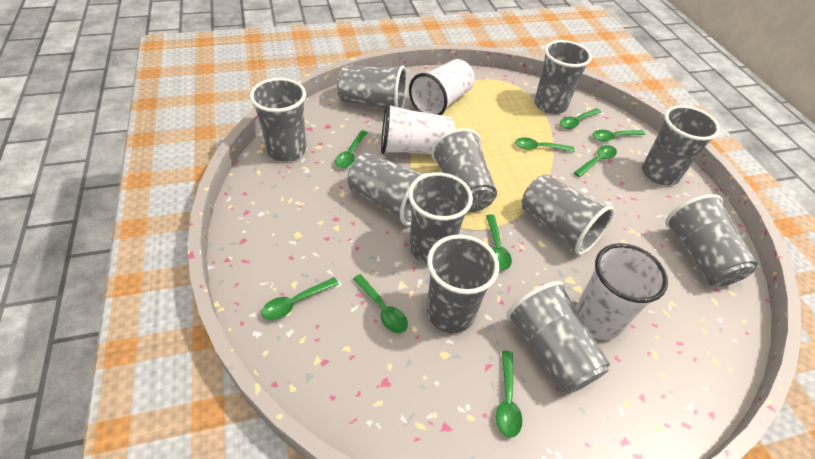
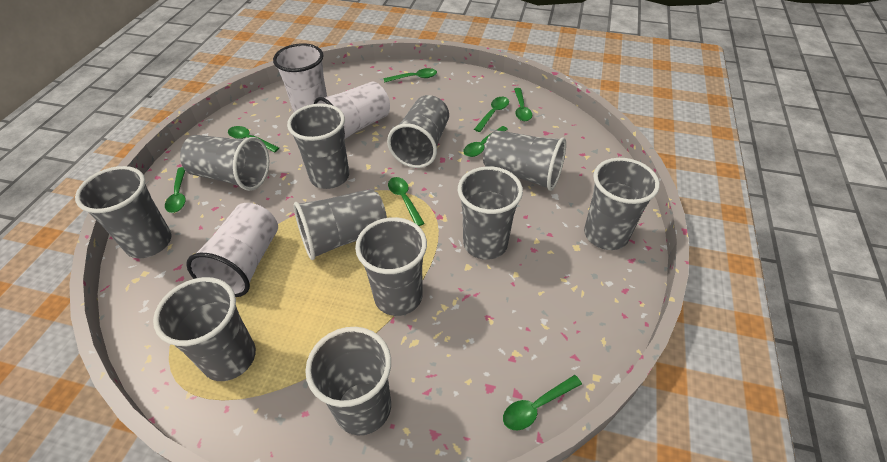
green spoon: 9 -> 8

